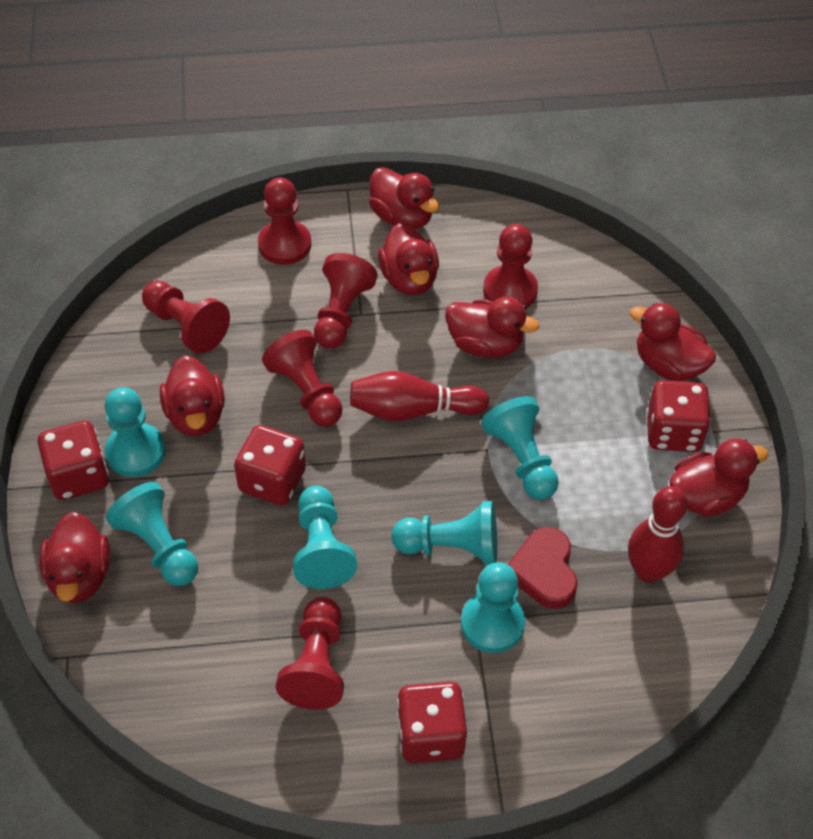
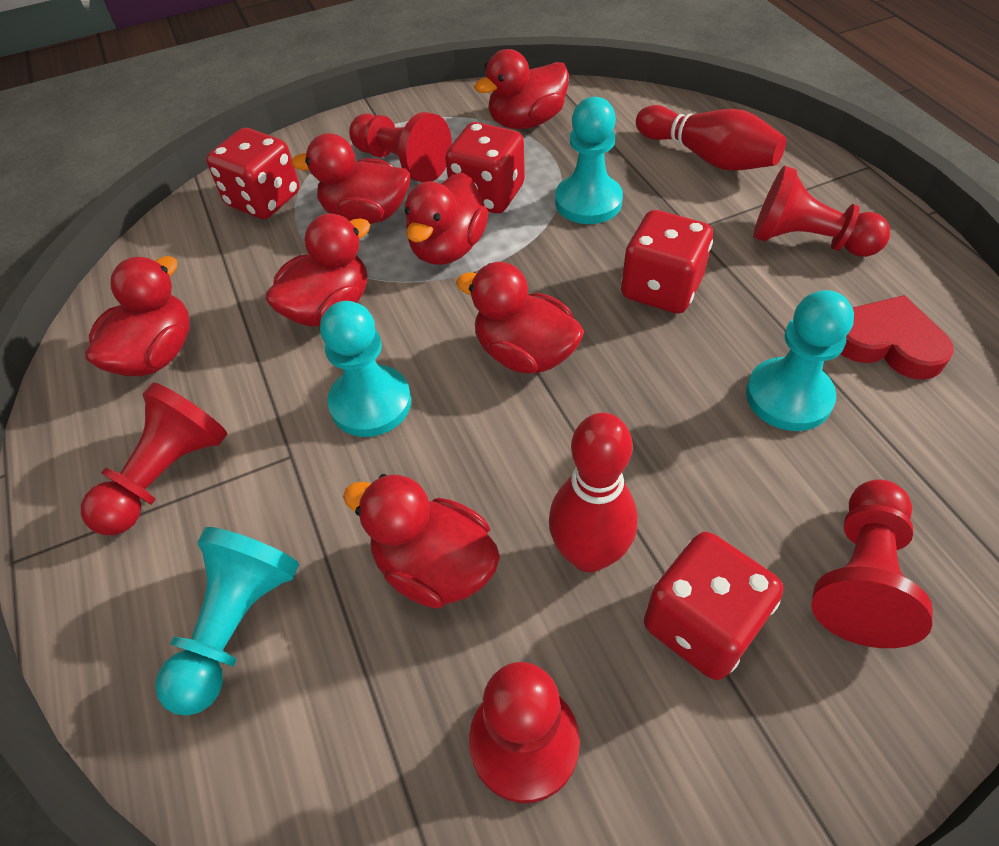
red pawn: 6 -> 5
turquoise pawn: 6 -> 4

